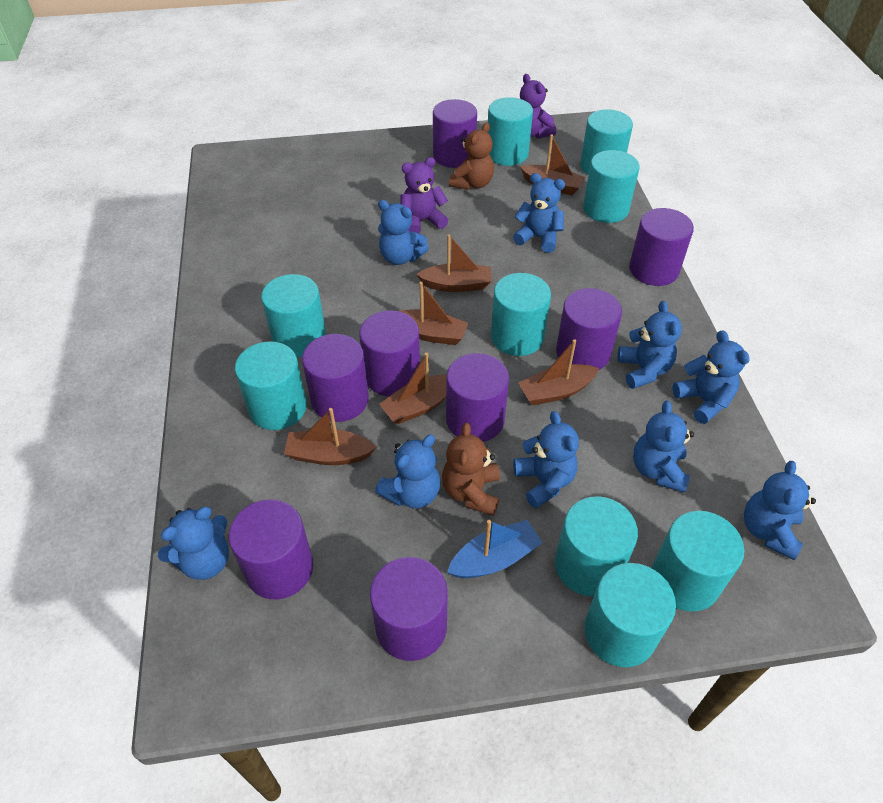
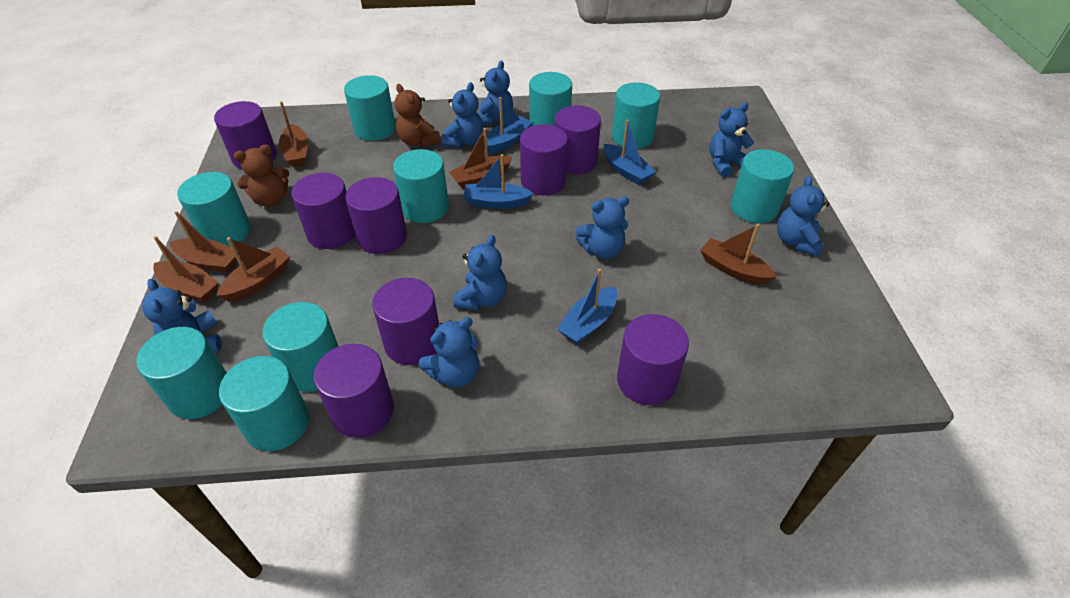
blue boat: 1 -> 4
blue teddy bear: 9 -> 8
purple teddy bear: 2 -> 0

